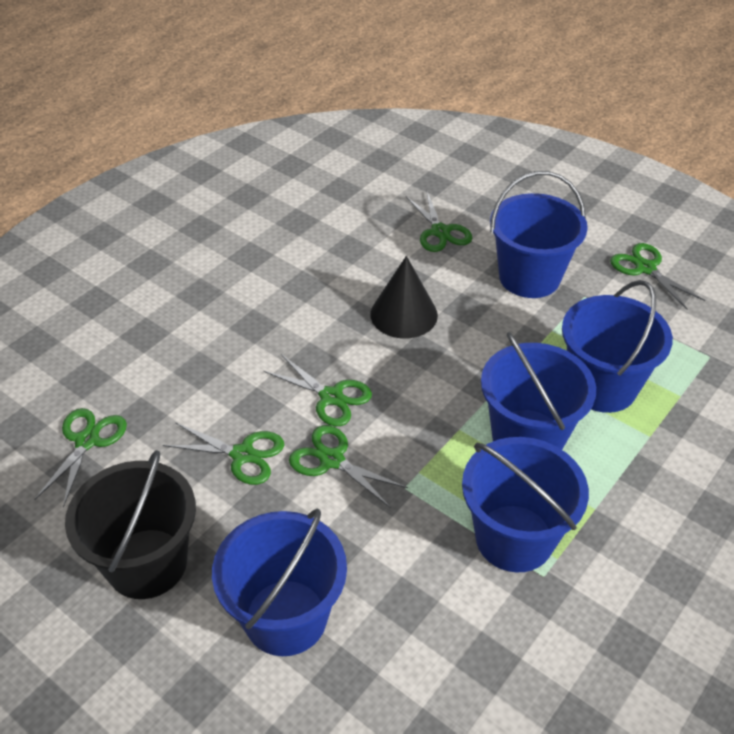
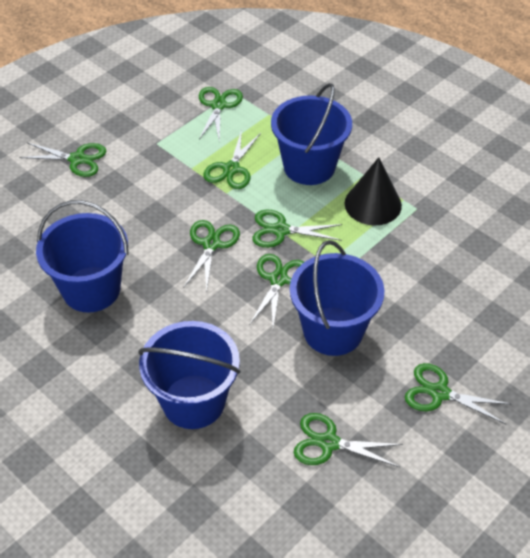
black bucket: 1 -> 0
blue bucket: 5 -> 4
green scissors: 6 -> 8

